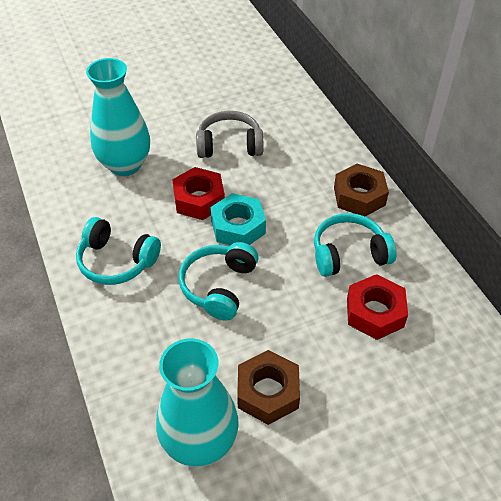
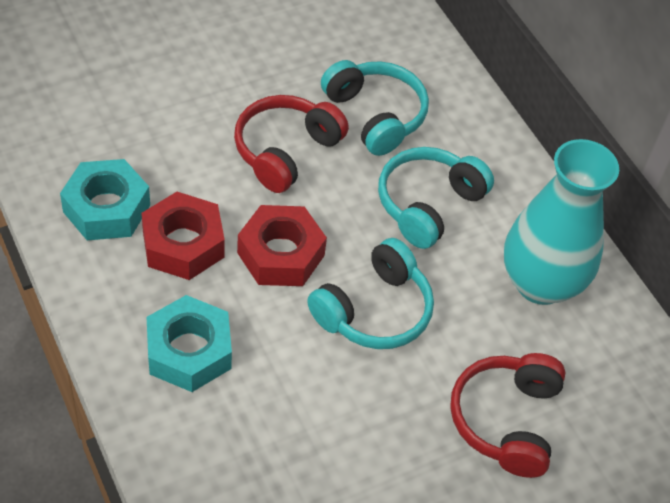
brown nut: 2 -> 0
grey headphones: 1 -> 0
red headphones: 0 -> 2
turquoise nut: 1 -> 2
turquoise vase: 2 -> 1

